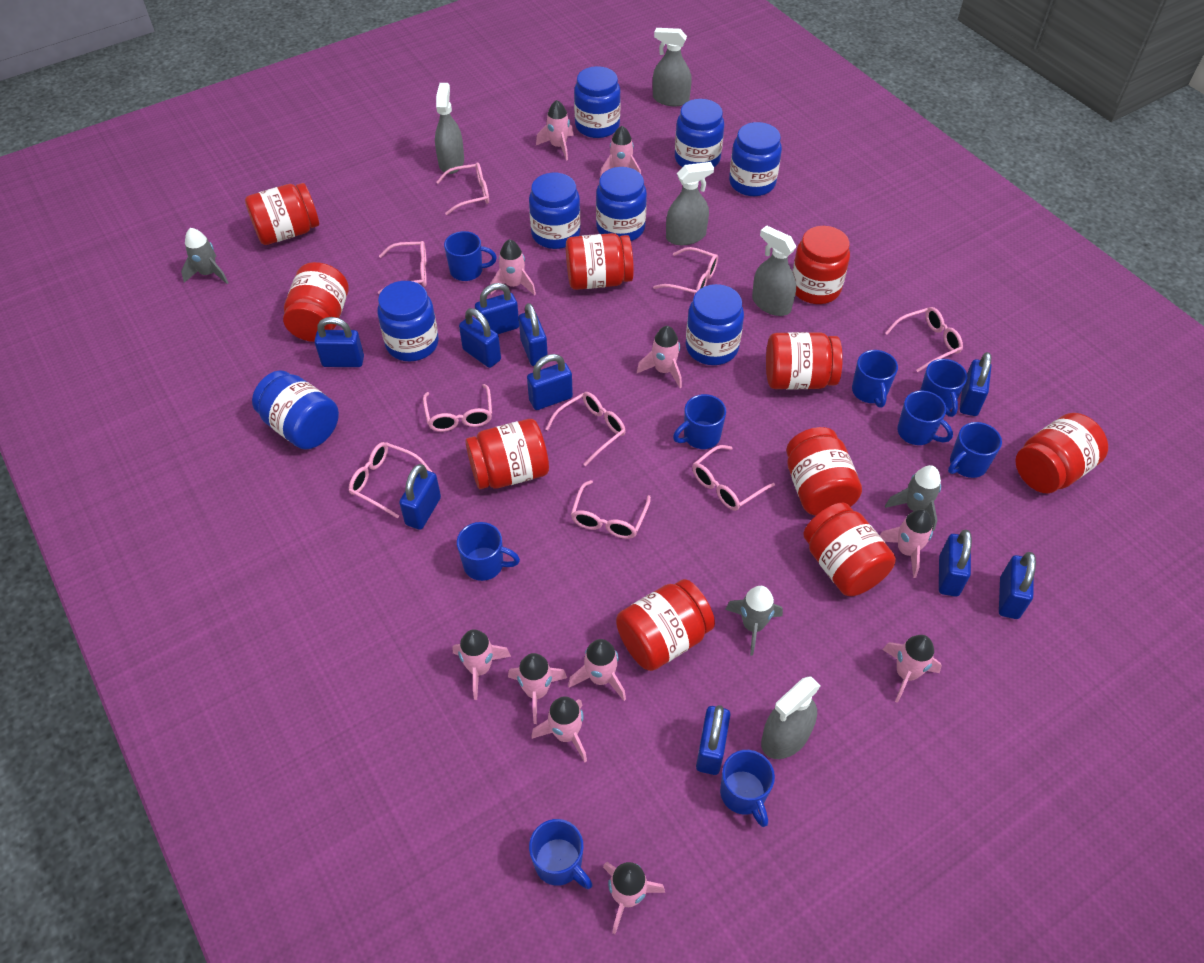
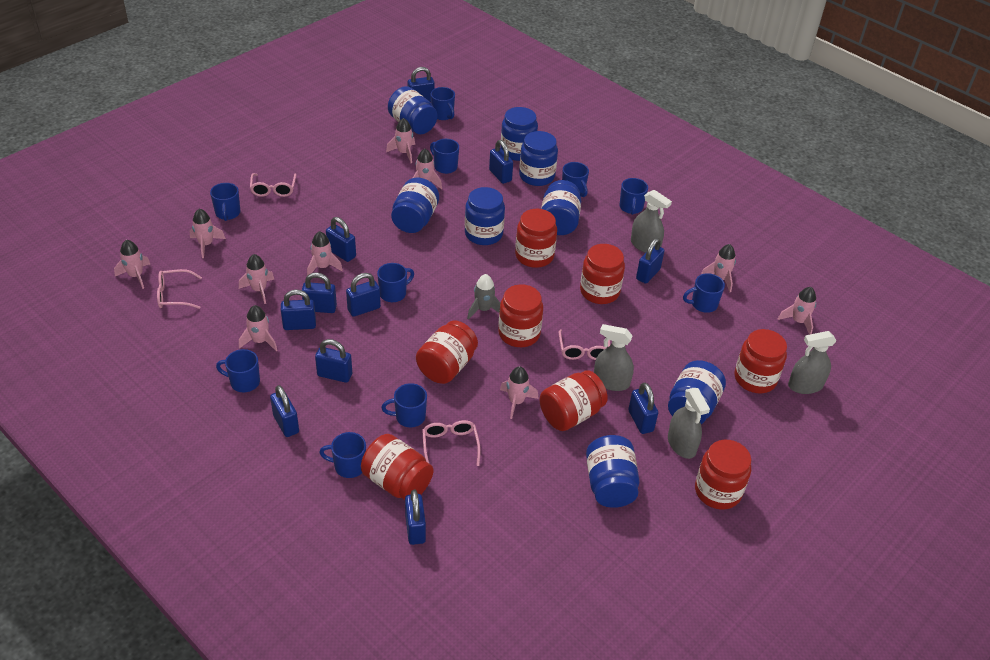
blue mug: 9 -> 10
blue padlock: 10 -> 11
grey rocket: 3 -> 1
grey spray bottle: 5 -> 4
pink glasses: 9 -> 4
pink rocket: 11 -> 10
red jar: 10 -> 8

